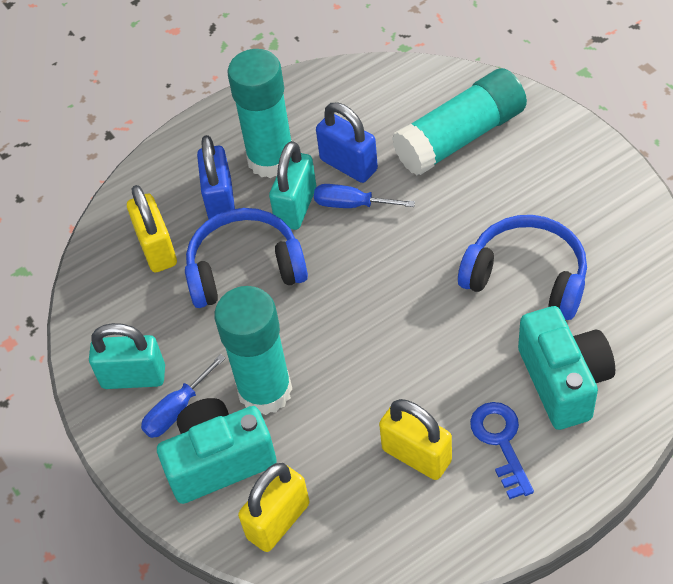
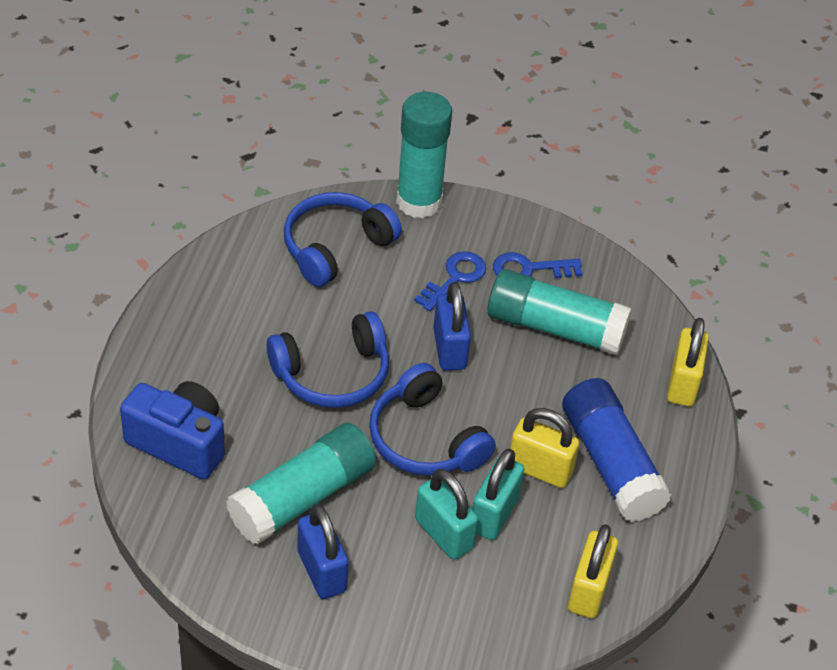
blue camera: 0 -> 1
blue glue stick: 0 -> 1
blue headphones: 2 -> 3
blue key: 1 -> 2
blue screwdriver: 2 -> 0
turquoise camera: 2 -> 0

